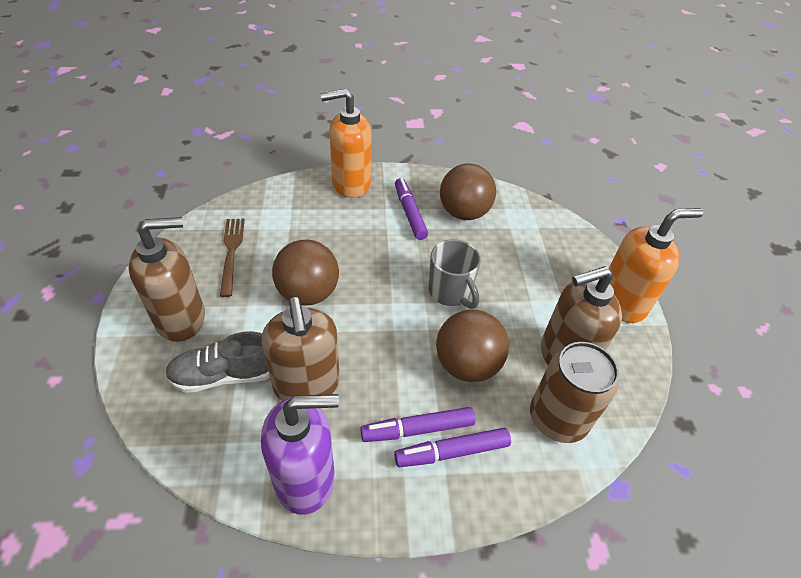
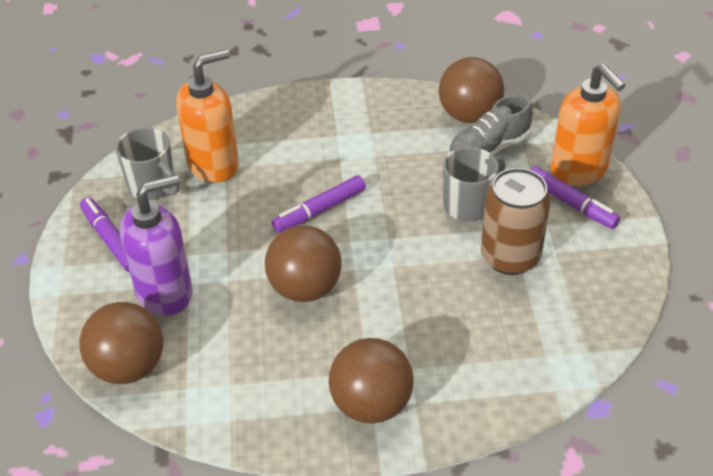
brown ball: 3 -> 4
brown fork: 1 -> 0
brown soap dispenser: 3 -> 0
grey mug: 1 -> 2

